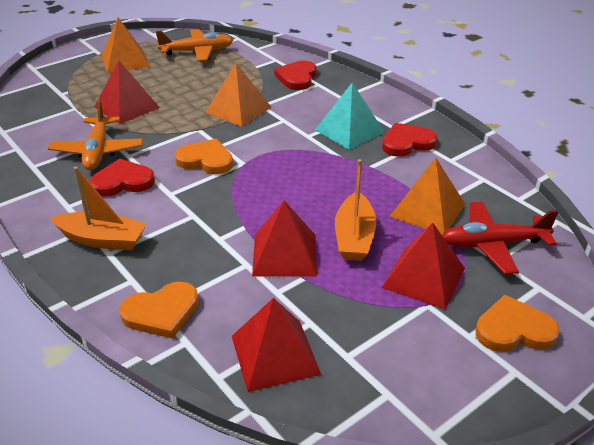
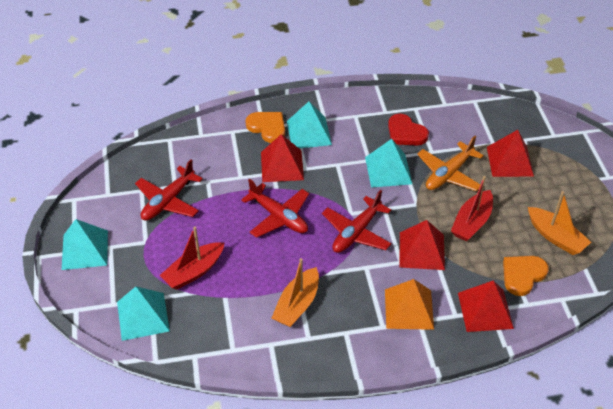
orange heart: 3 -> 2
orange plane: 2 -> 1
orange pyramid: 3 -> 1
red boat: 0 -> 2
red heart: 3 -> 1
red plane: 1 -> 3
turquoise pyramid: 1 -> 4

